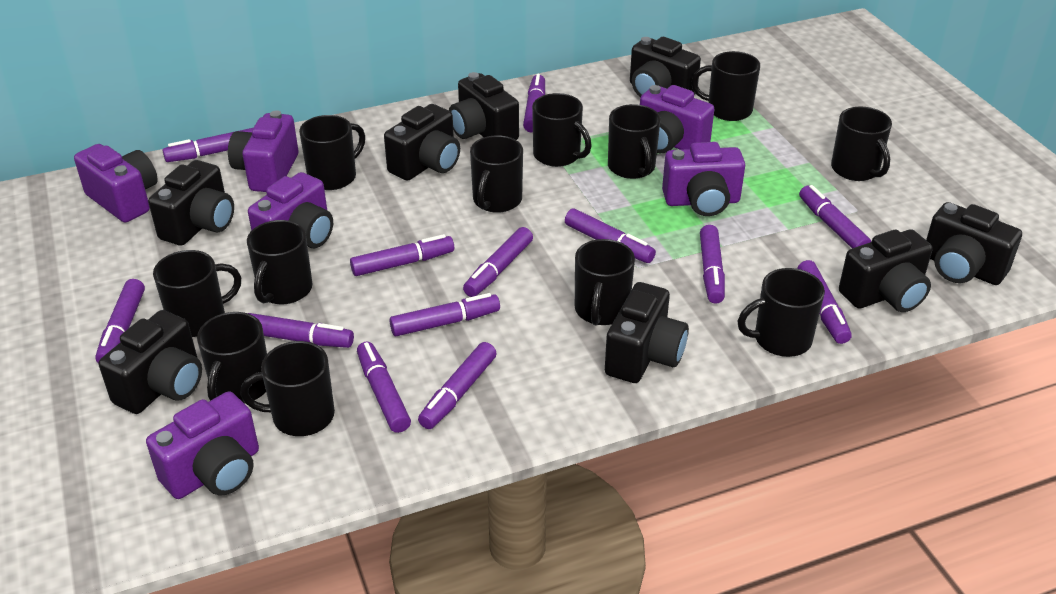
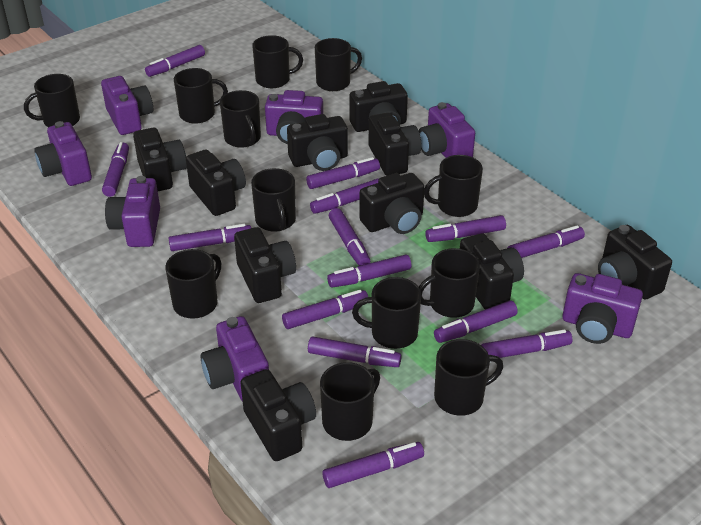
black camera: 8 -> 10
purple camera: 6 -> 7
purple marker: 13 -> 14

